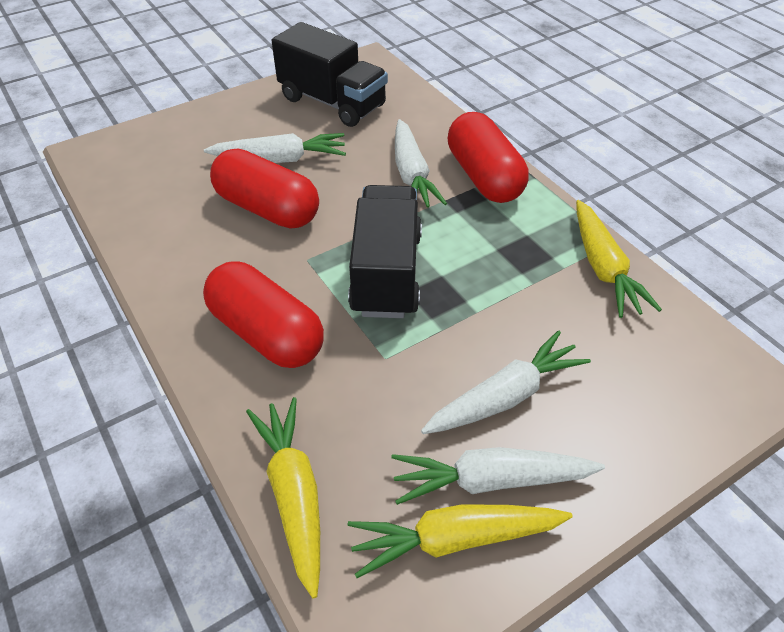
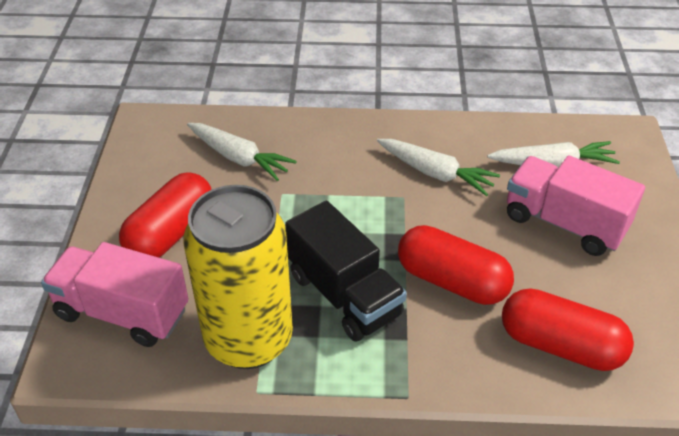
black truck: 2 -> 1
pink truck: 0 -> 2
white carrot: 4 -> 3
yellow can: 0 -> 1
yellow carrot: 3 -> 0

